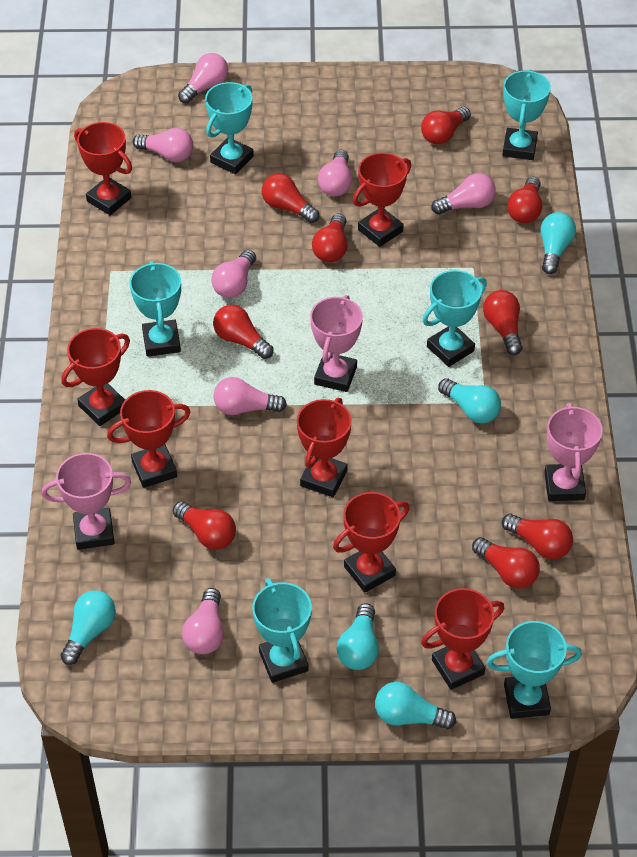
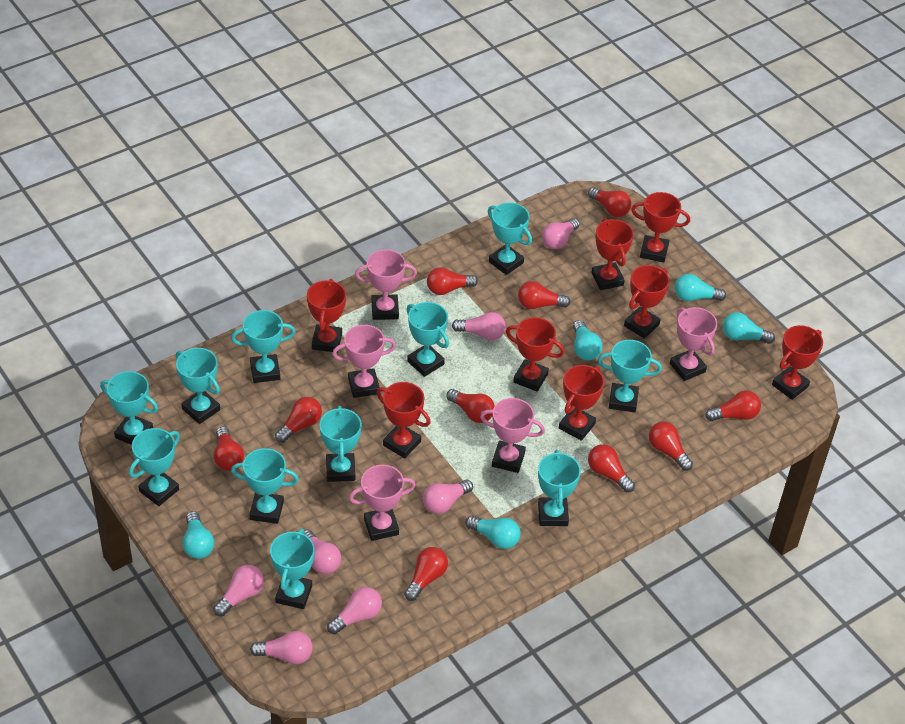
pink trophy: 3 -> 5
red light bulb: 9 -> 10
red trophy: 7 -> 8
turquoise trophy: 6 -> 11

